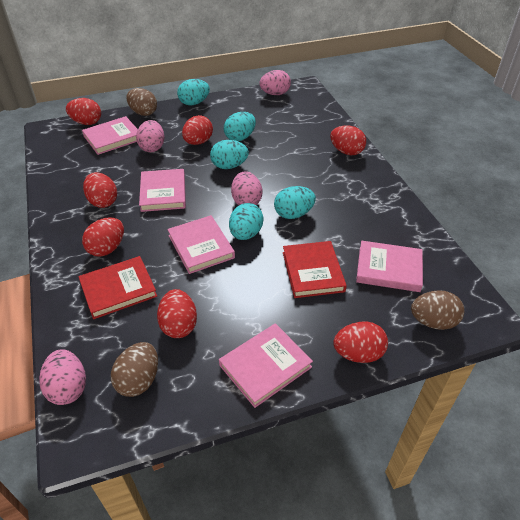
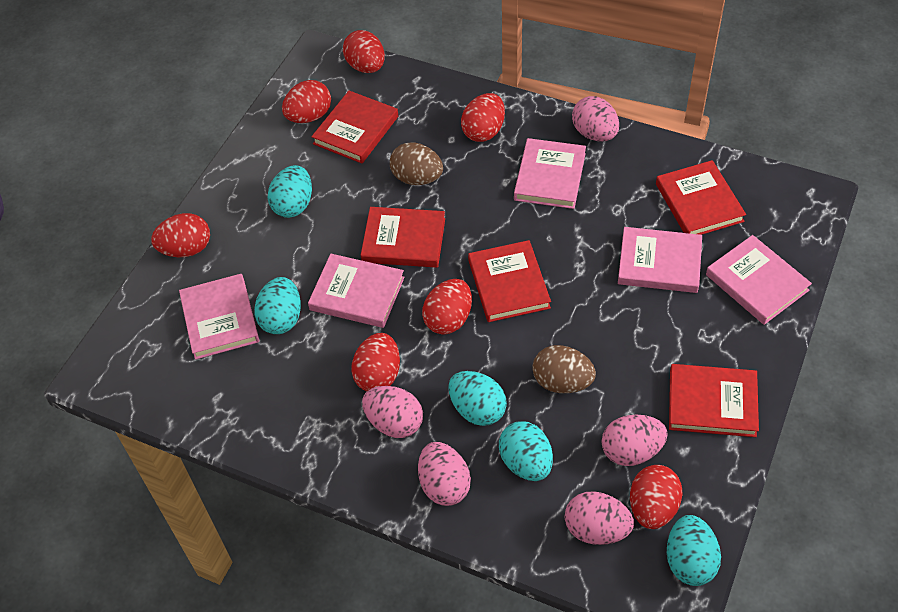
brown egg: 3 -> 2
pink egg: 4 -> 5
red book: 2 -> 5

